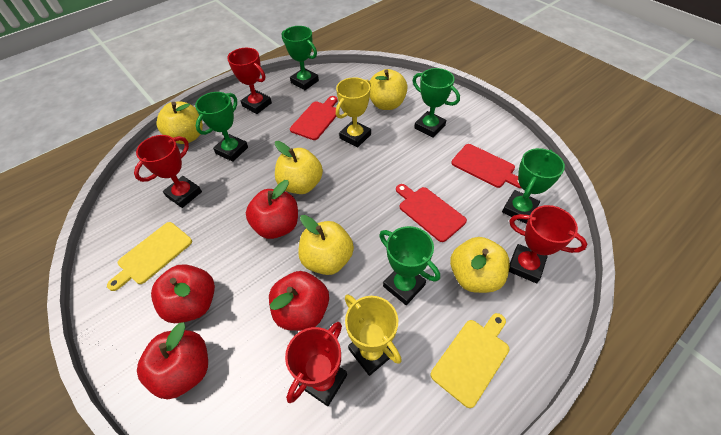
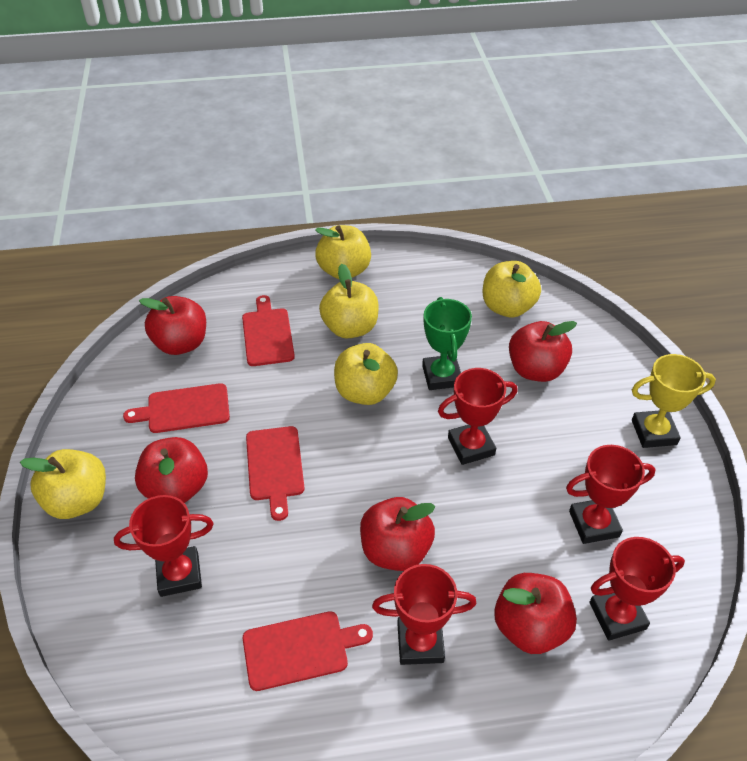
green trophy: 5 -> 1
red apple: 4 -> 5
red cutting board: 3 -> 4
red trophy: 4 -> 5
yellow cutting board: 2 -> 0
yellow trophy: 2 -> 1

